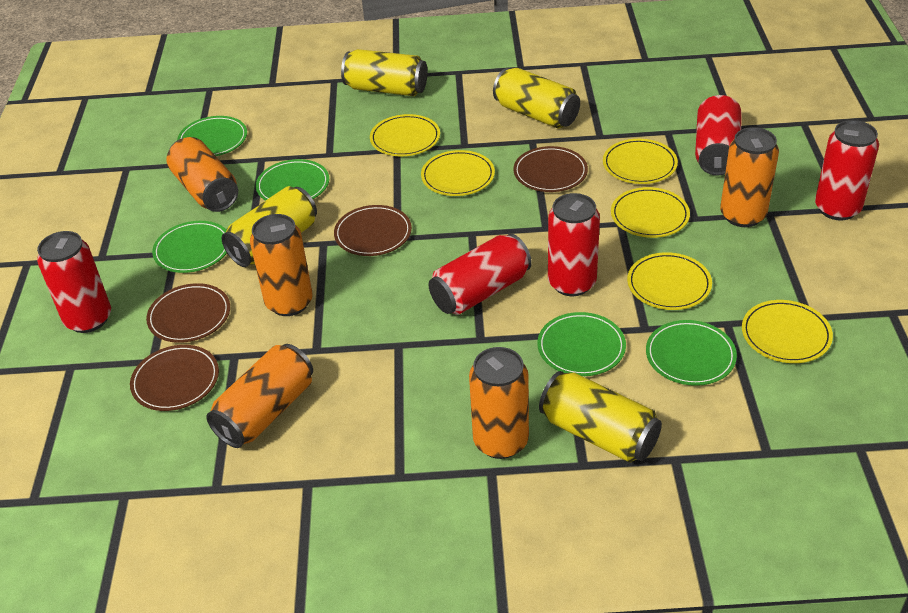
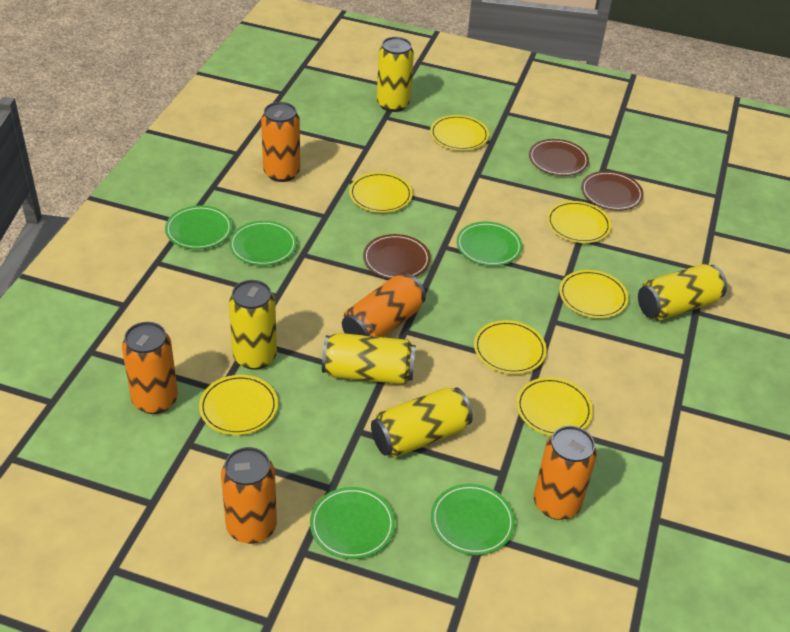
brown plate: 4 -> 3
red can: 5 -> 0
yellow can: 4 -> 5
yellow plate: 6 -> 7

